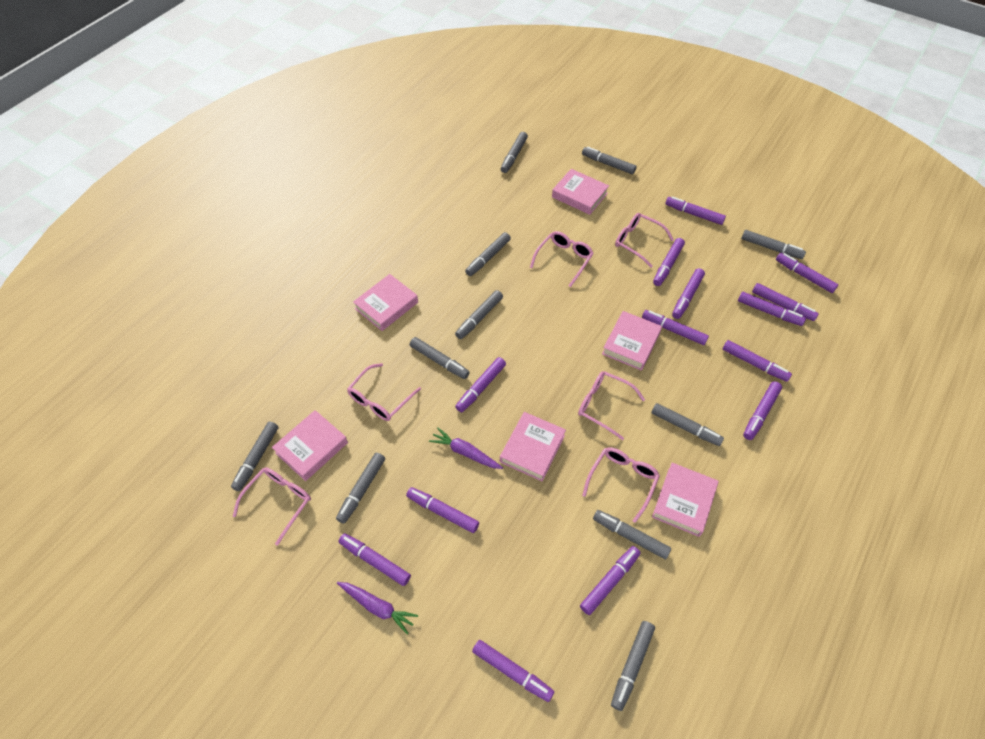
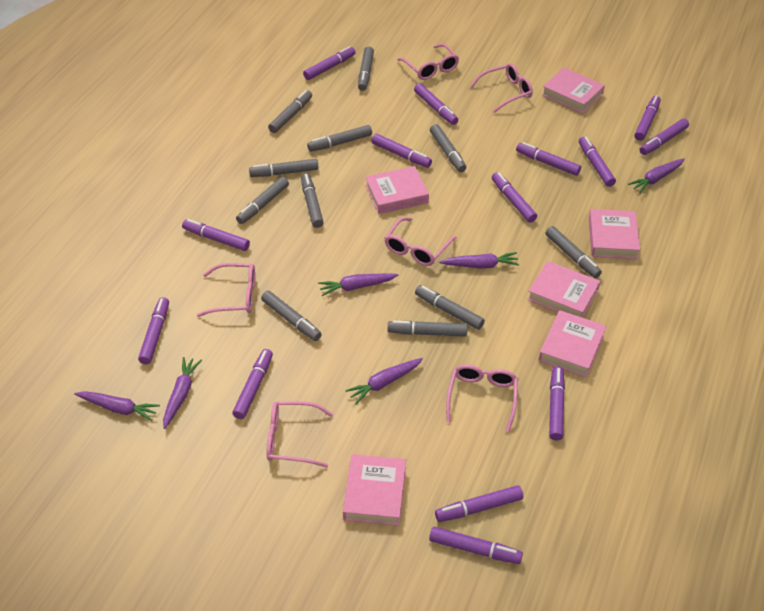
purple carrot: 2 -> 6

